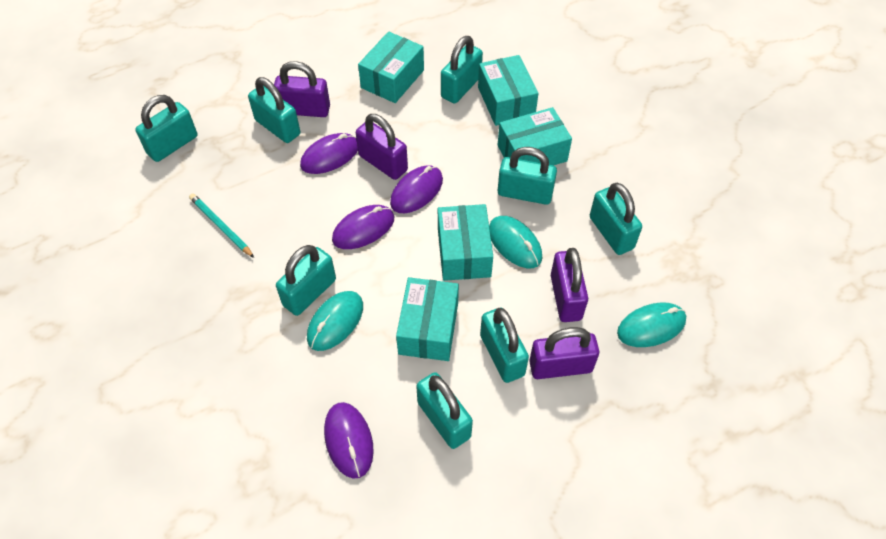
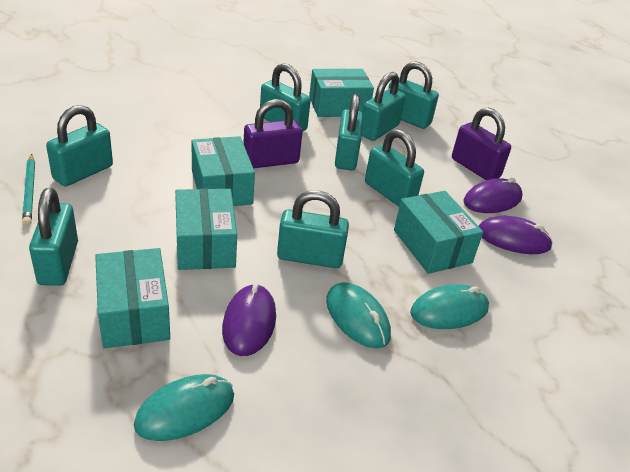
purple mouse: 4 -> 3
purple padlock: 4 -> 2

